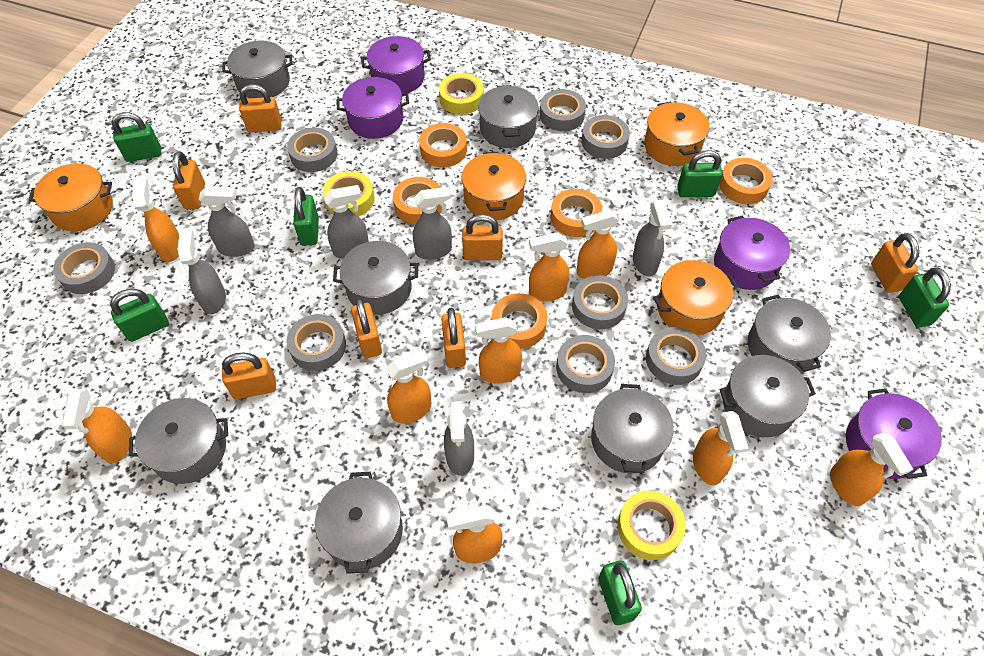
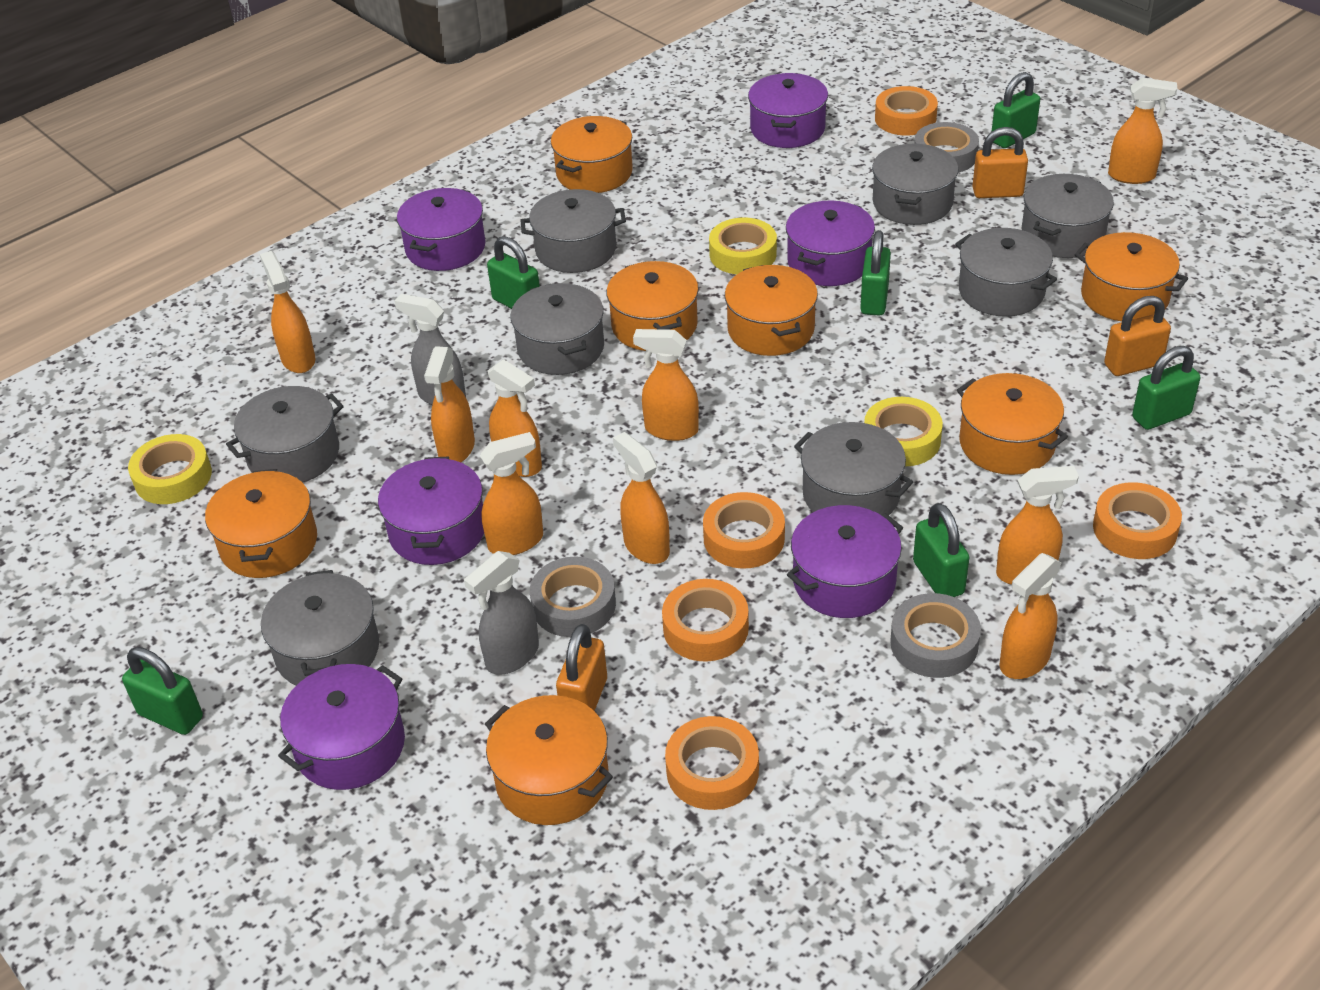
grey spray bottle: 6 -> 2
grey tape: 8 -> 3
orange padlock: 7 -> 3
orange pot: 4 -> 7
purple pot: 4 -> 6

